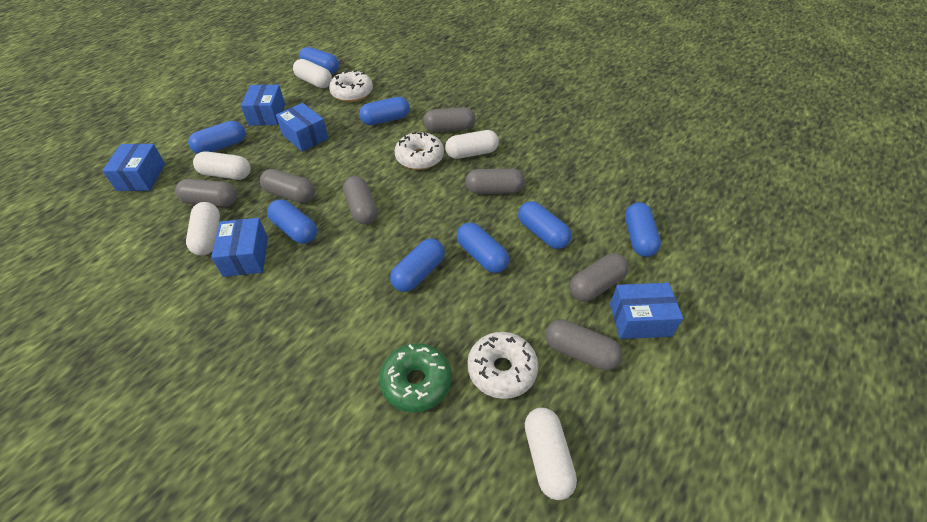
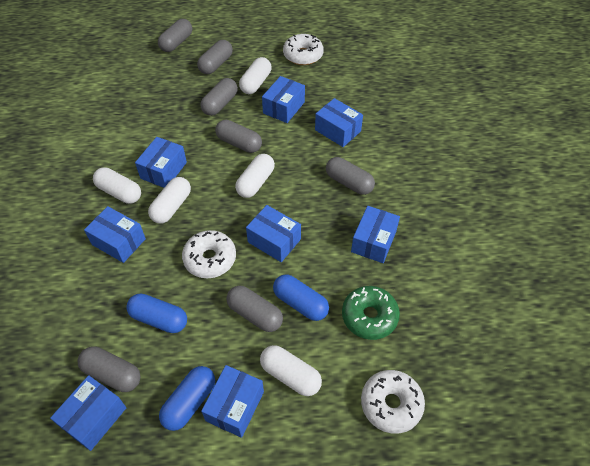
blue box: 5 -> 8
blue capsule: 8 -> 3

